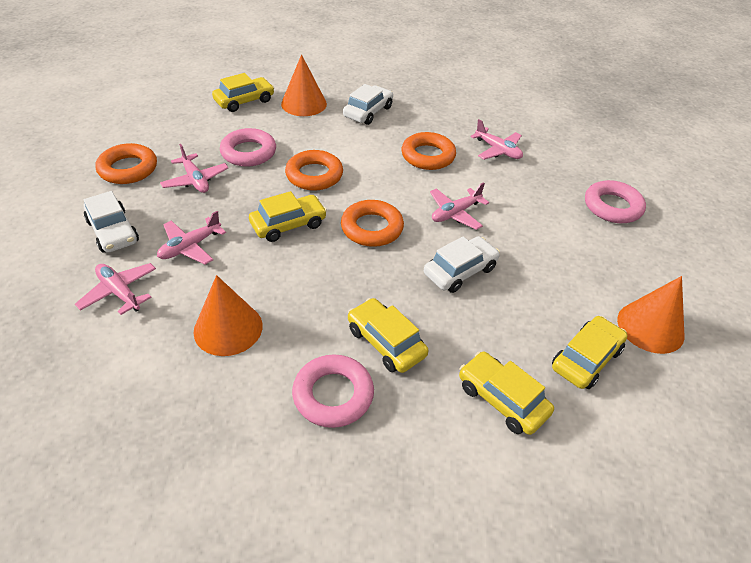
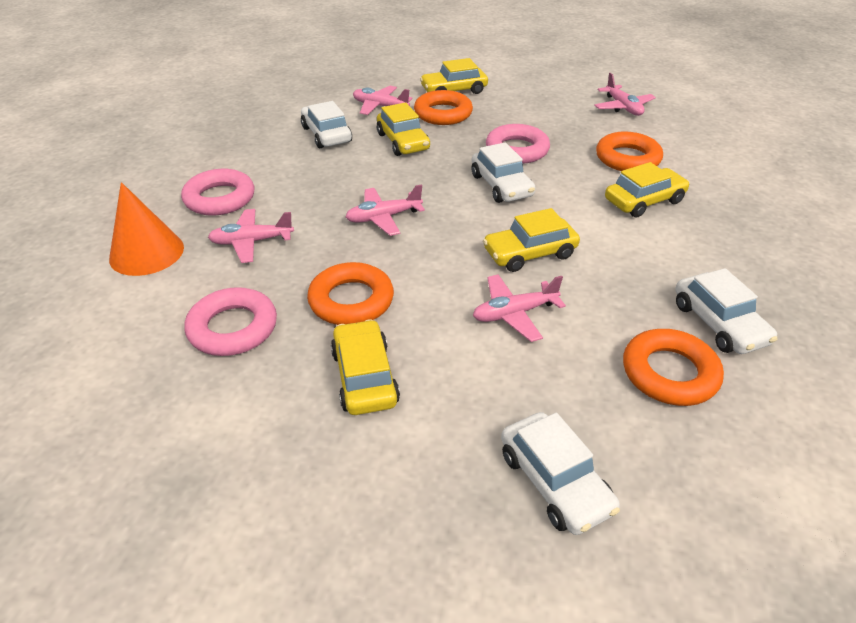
orange cone: 3 -> 1
white car: 3 -> 4

